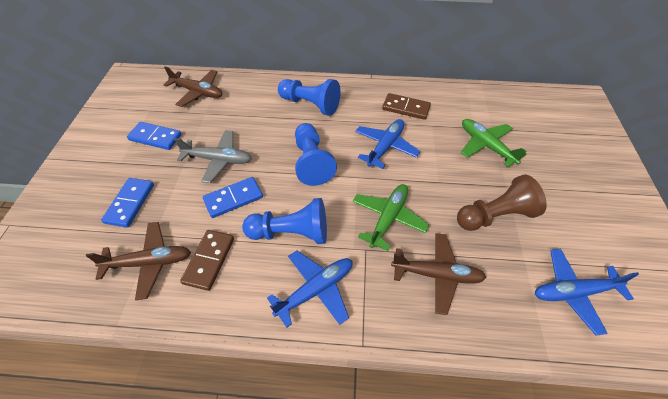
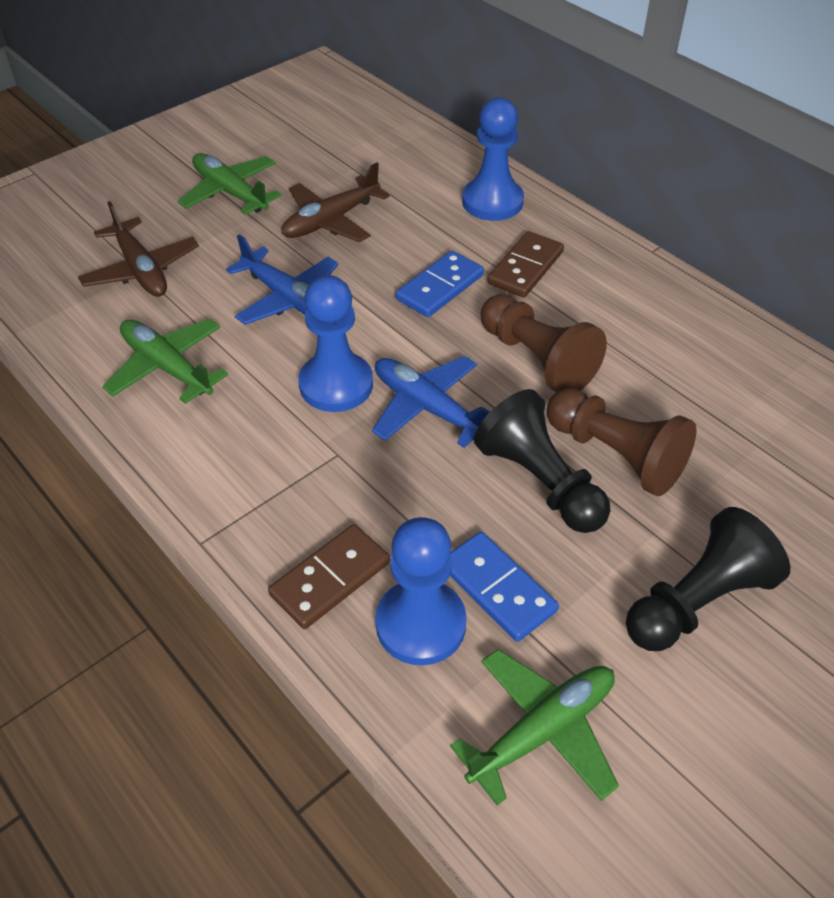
black pawn: 0 -> 2
blue domino: 3 -> 2
blue plane: 3 -> 2
brown pawn: 1 -> 2
brown plane: 3 -> 2
green plane: 2 -> 3
grey plane: 1 -> 0

